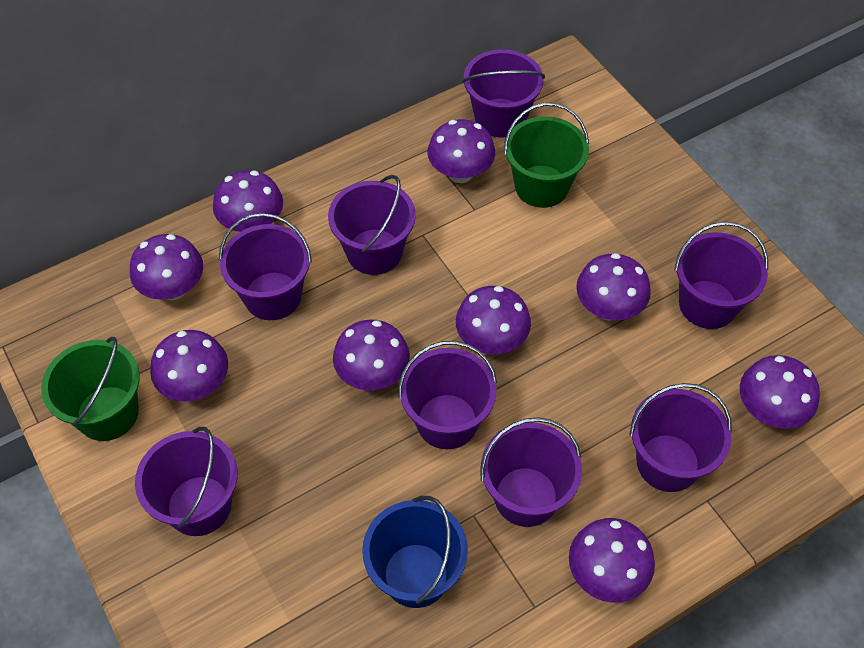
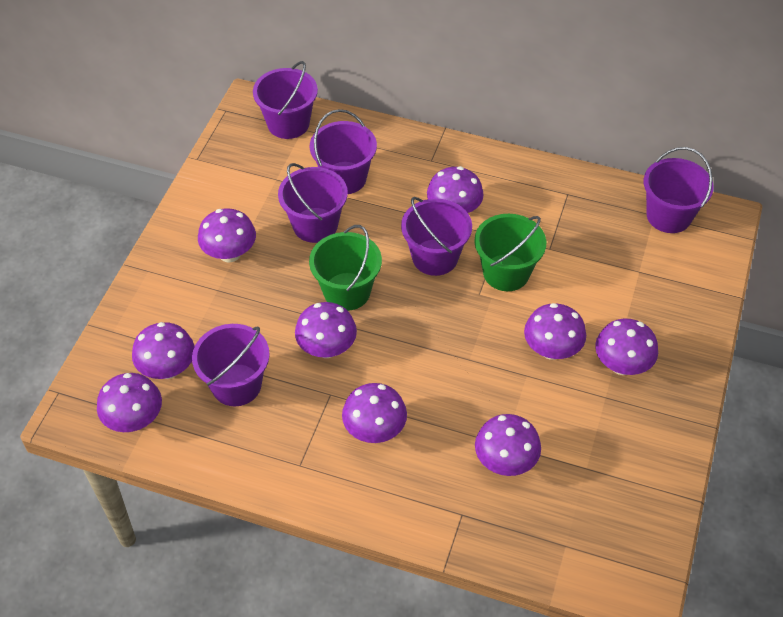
blue bucket: 1 -> 0
purple bucket: 8 -> 6

